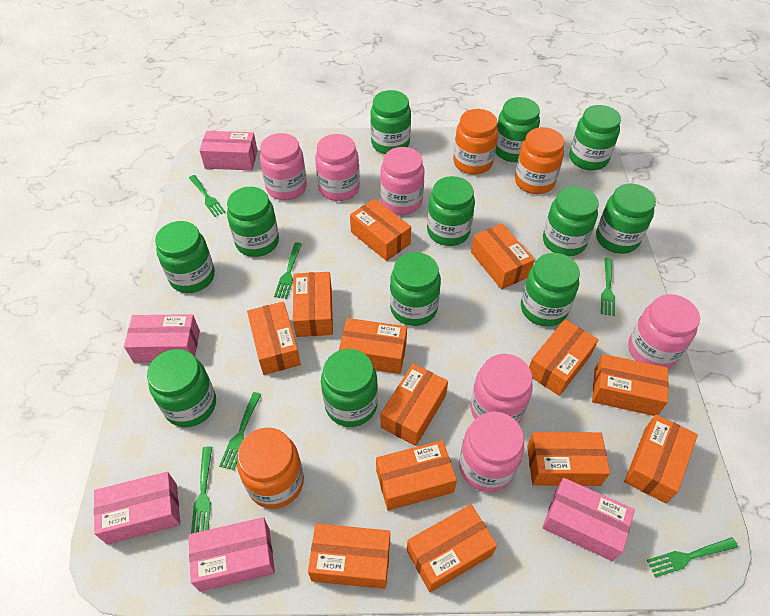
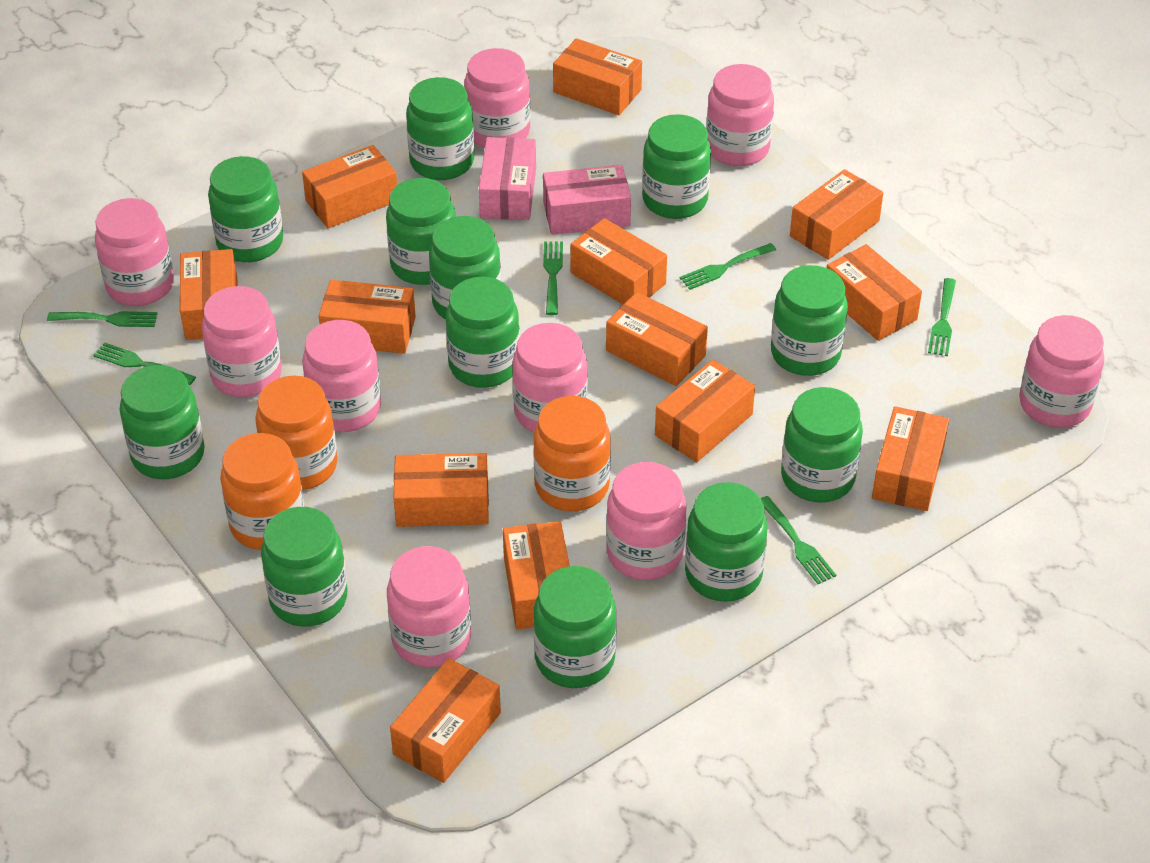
pink box: 5 -> 2
pink jar: 6 -> 9

